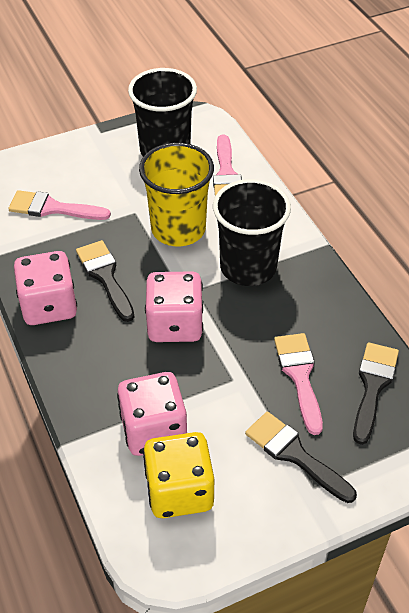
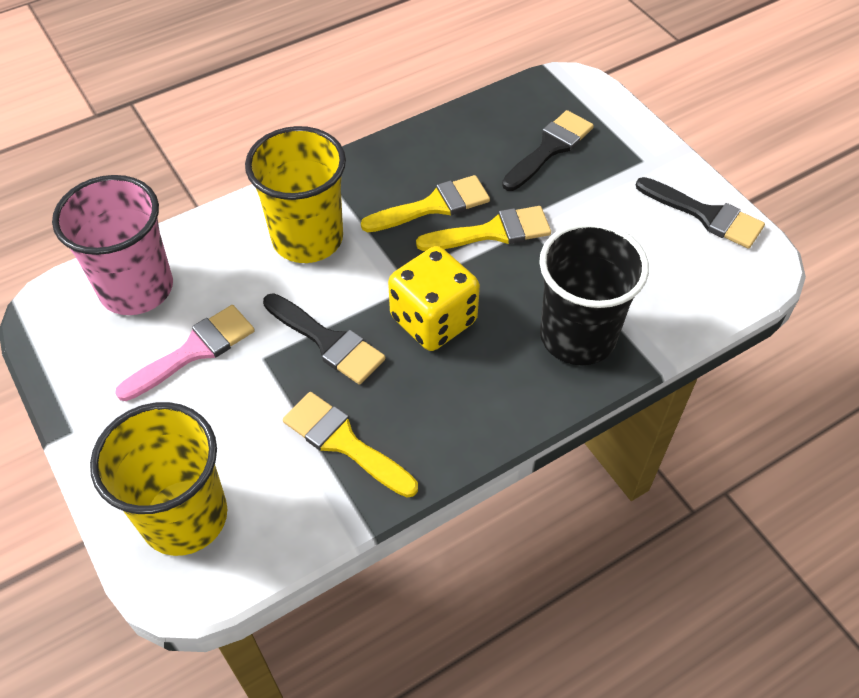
black cup: 2 -> 1
pink brush: 3 -> 1
pink cup: 0 -> 1
pink dice: 3 -> 0
yellow brush: 0 -> 3
yellow cup: 1 -> 2

